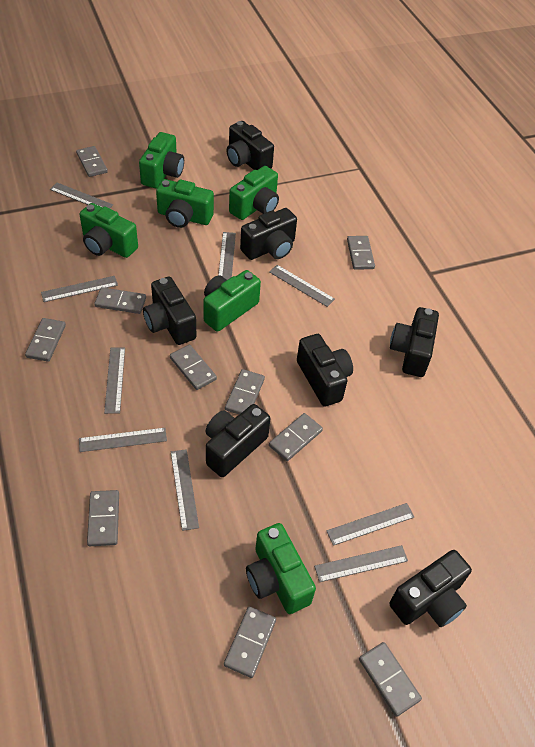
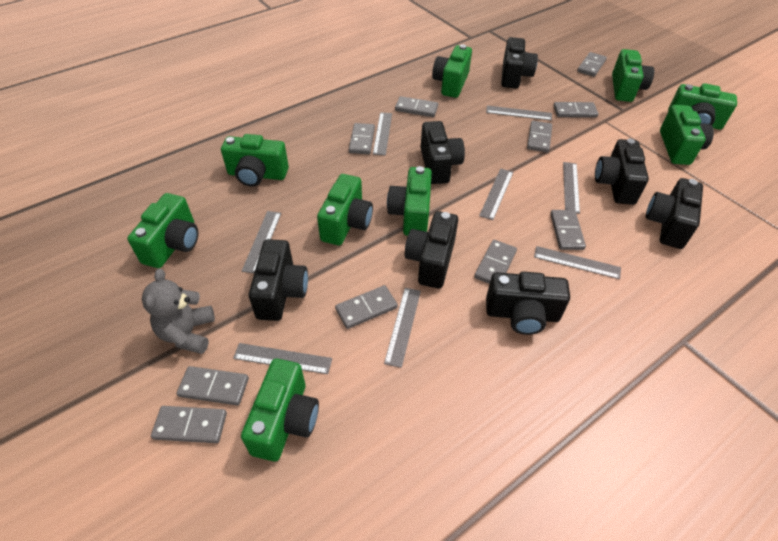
green camera: 6 -> 9
grey ruler: 9 -> 8
grey teddy bear: 0 -> 1

